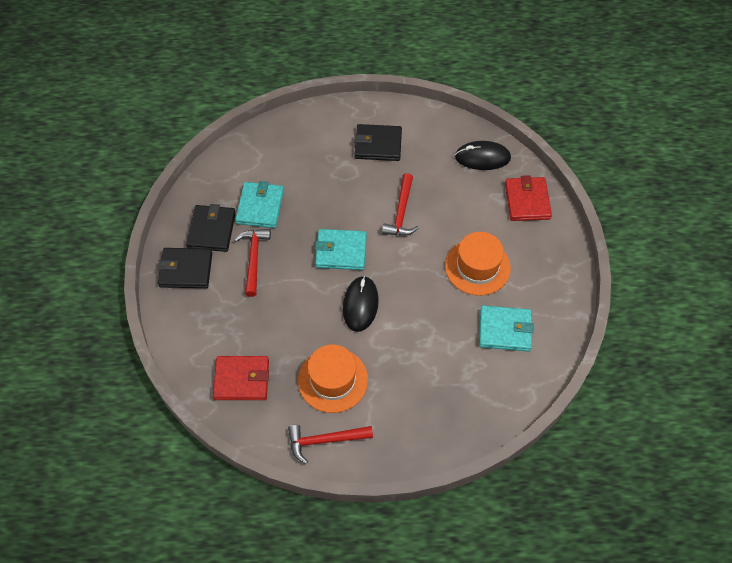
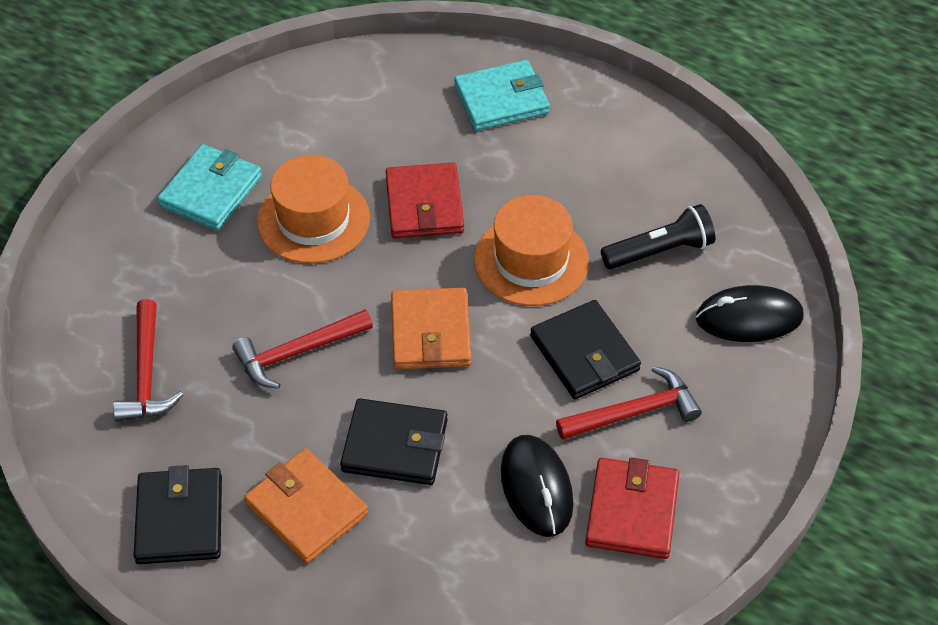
black flashlight: 0 -> 1
orange wallet: 0 -> 2
turquoise wallet: 3 -> 2

